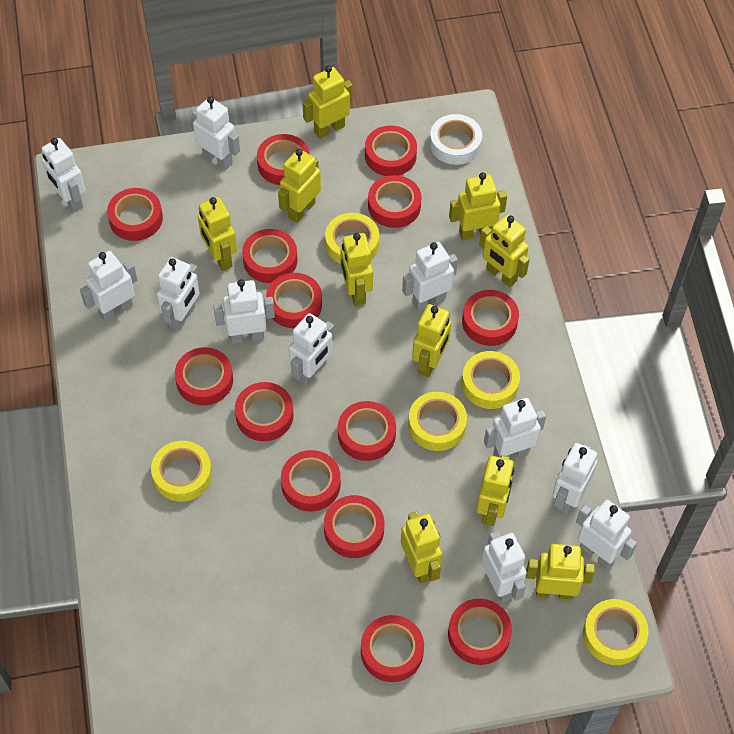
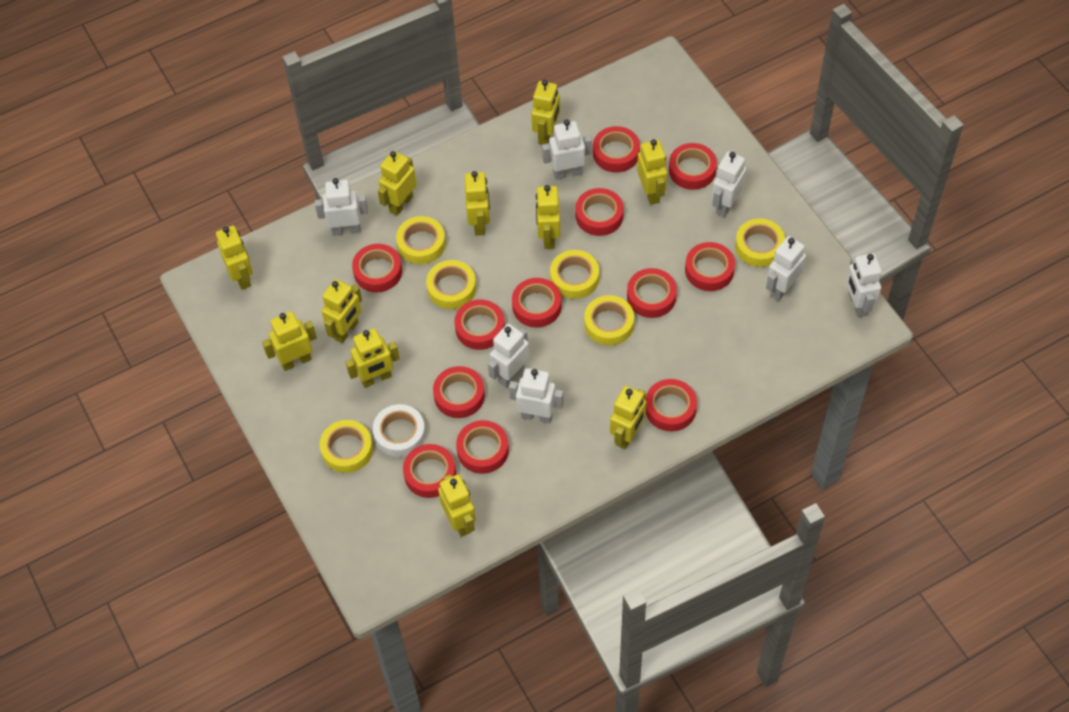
red tape: 14 -> 12
white robot: 11 -> 7
yellow robot: 10 -> 11
yellow tape: 5 -> 6

